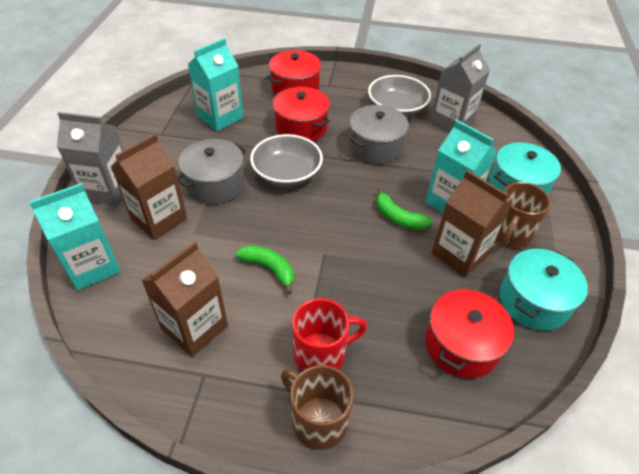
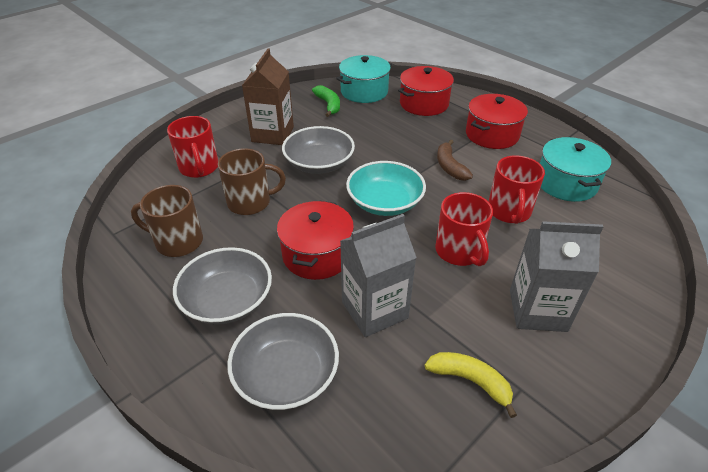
brown banana: 0 -> 1
brown carton: 3 -> 1
green banana: 2 -> 1
grey bowl: 2 -> 3
grey pot: 2 -> 0
red mug: 1 -> 3
turquoise bowl: 0 -> 1
turquoise carton: 3 -> 0
yellow banana: 0 -> 1

